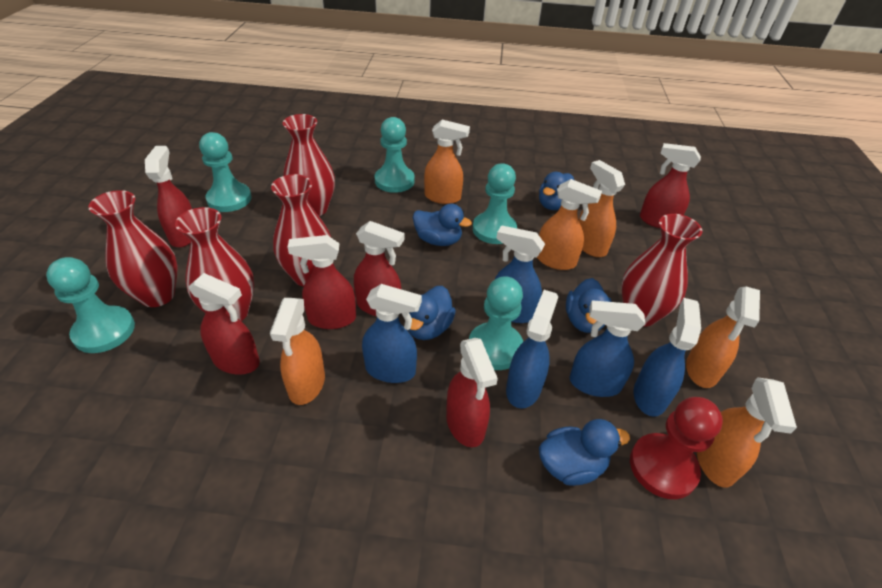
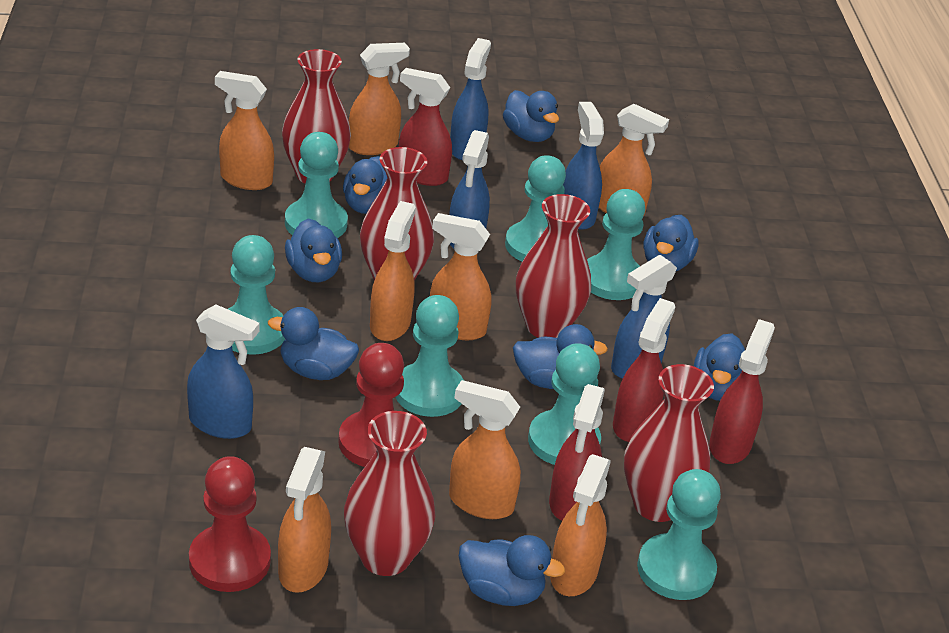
blue duck: 5 -> 8
orange spray bottle: 6 -> 8
red pawn: 1 -> 2
red spray bottle: 6 -> 4
turquoise pawn: 5 -> 7

